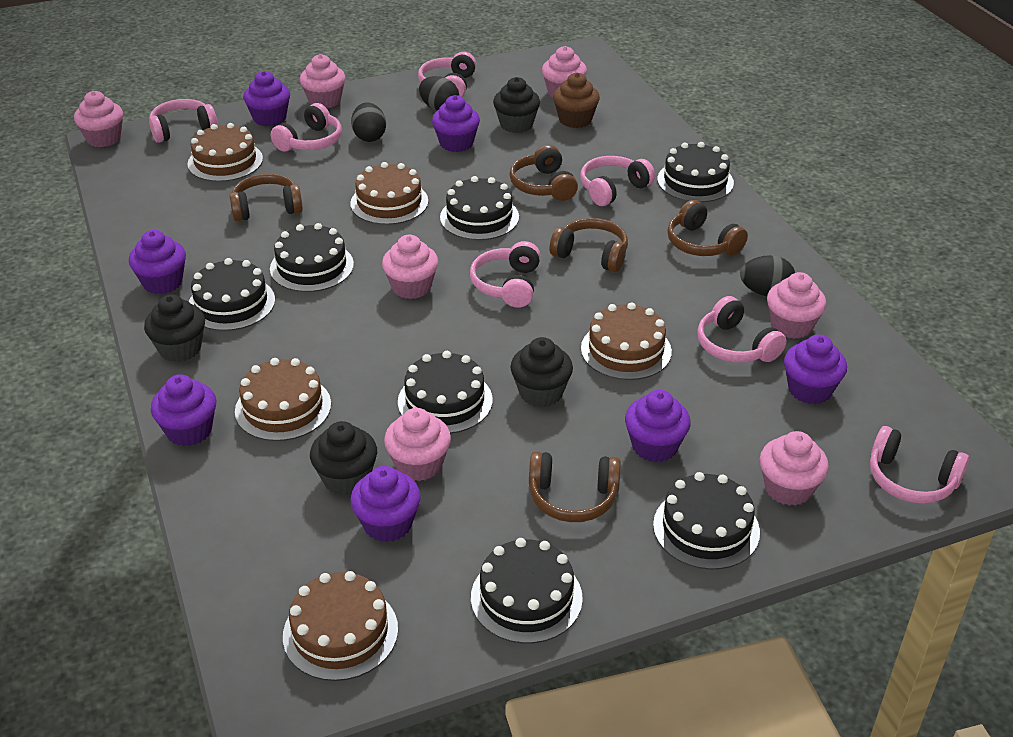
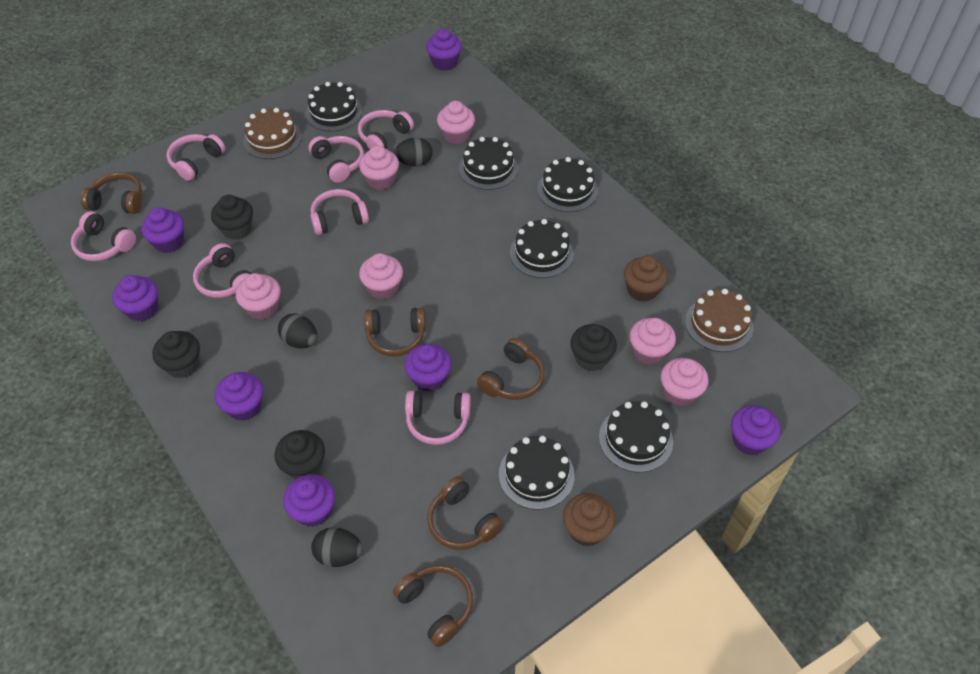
black cake: 7 -> 6
brown cake: 5 -> 2
brown cupcake: 1 -> 2
pink cupcake: 7 -> 6

